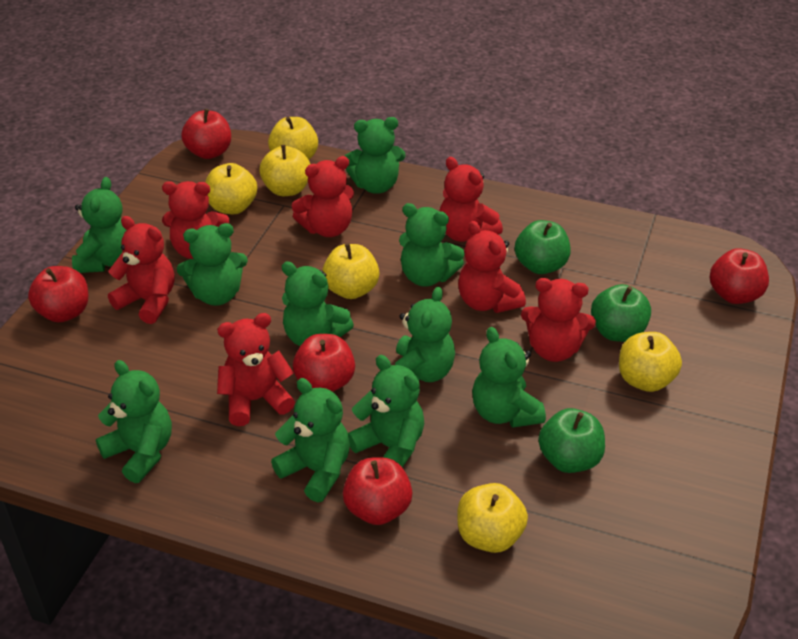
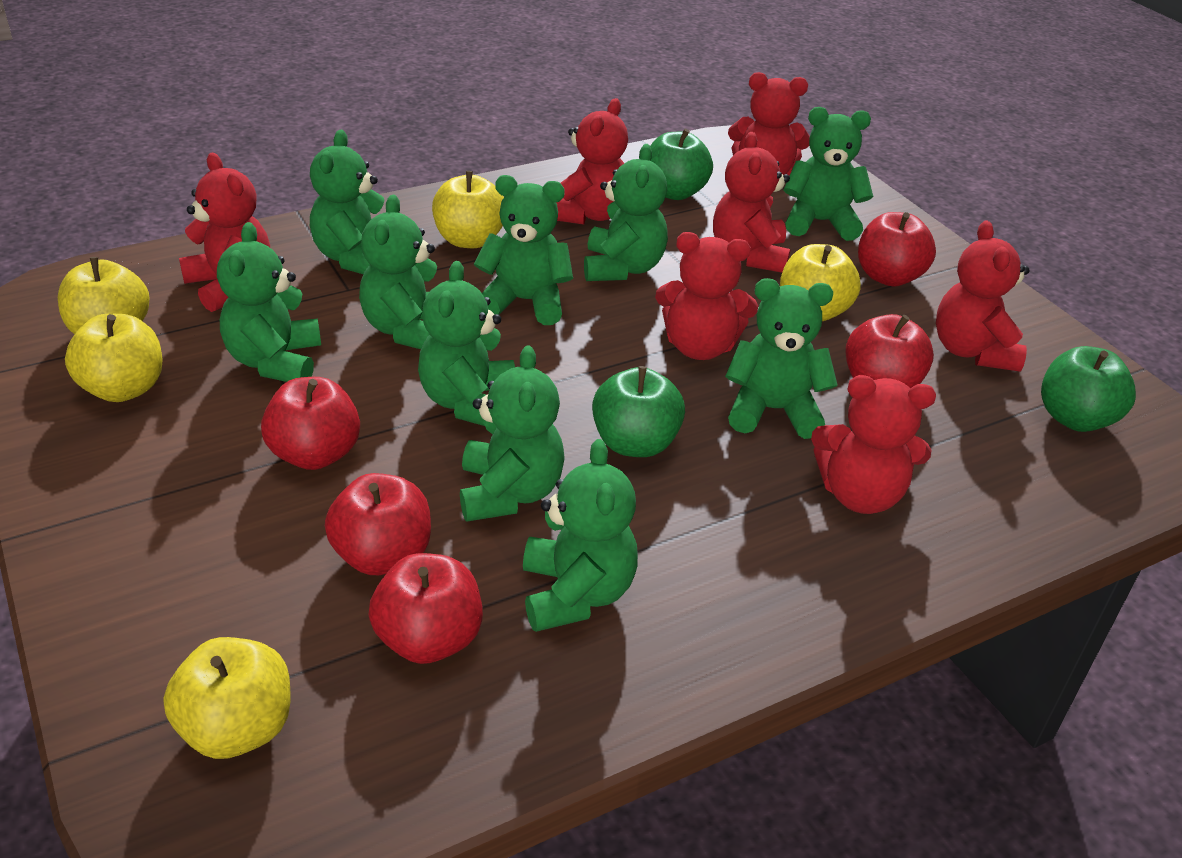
yellow apple: 6 -> 5

